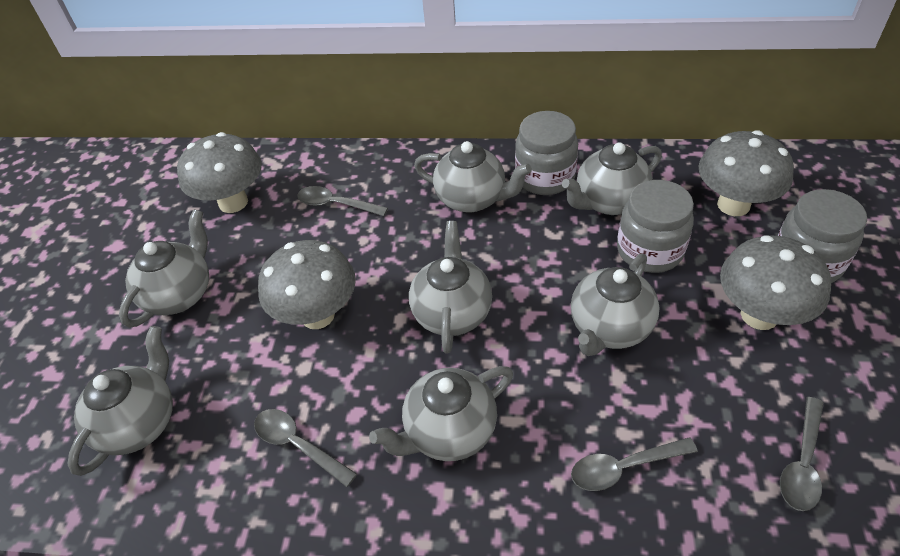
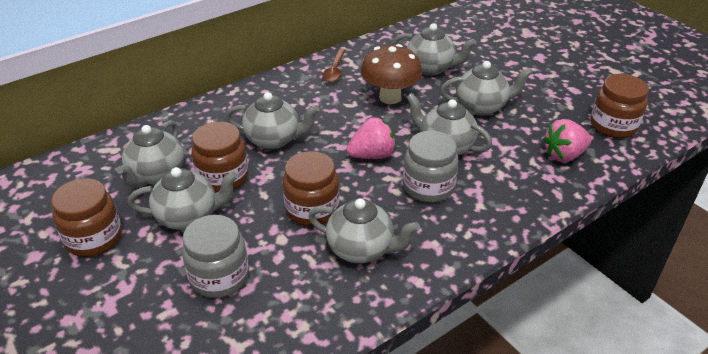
brown jar: 0 -> 4
brown mushroom: 0 -> 1
brown spoon: 0 -> 1
grey jar: 3 -> 2
grey mushroom: 4 -> 0
grey spoon: 4 -> 0
pink strawberry: 0 -> 2

